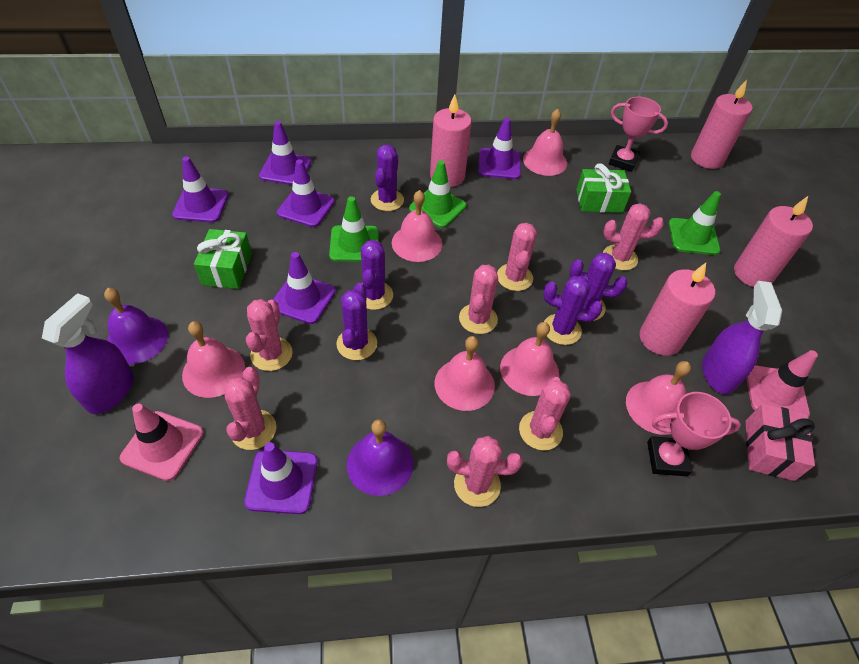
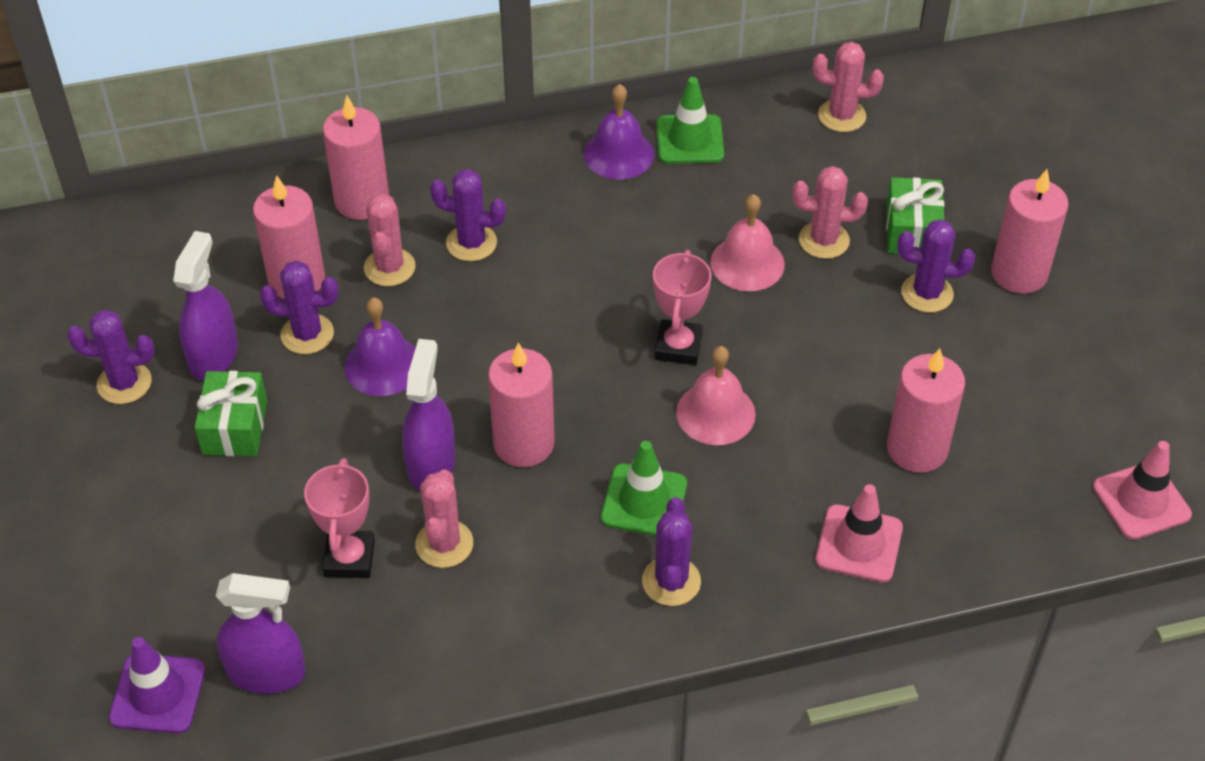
green traffic cone: 3 -> 2
pink bell: 6 -> 2
pink cactus: 7 -> 4
pink candle: 4 -> 5
pink gift: 1 -> 0
purple spray bottle: 2 -> 3
purple traffic cone: 6 -> 1

